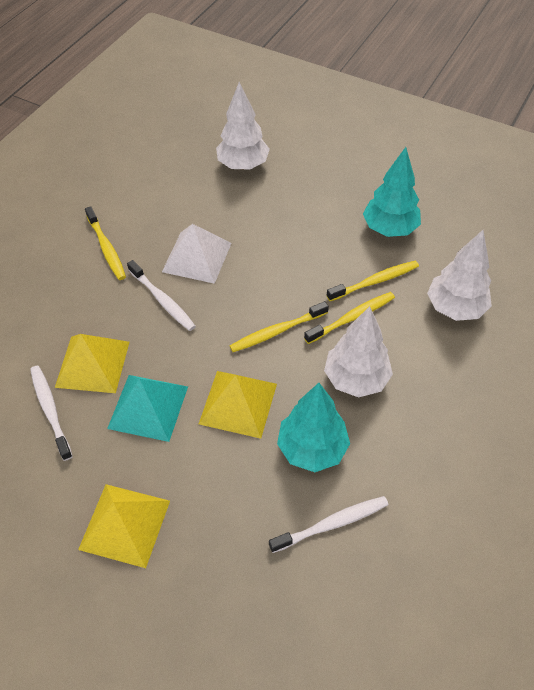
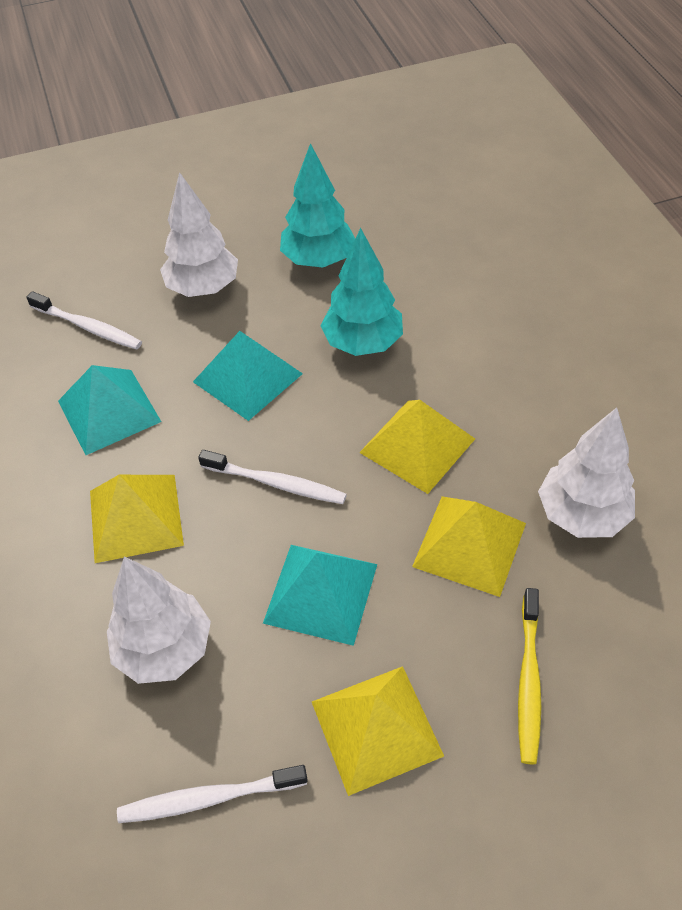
turquoise pyramid: 1 -> 3
white pyramid: 1 -> 0
yellow pyramid: 3 -> 4
yellow toothbrush: 4 -> 1

